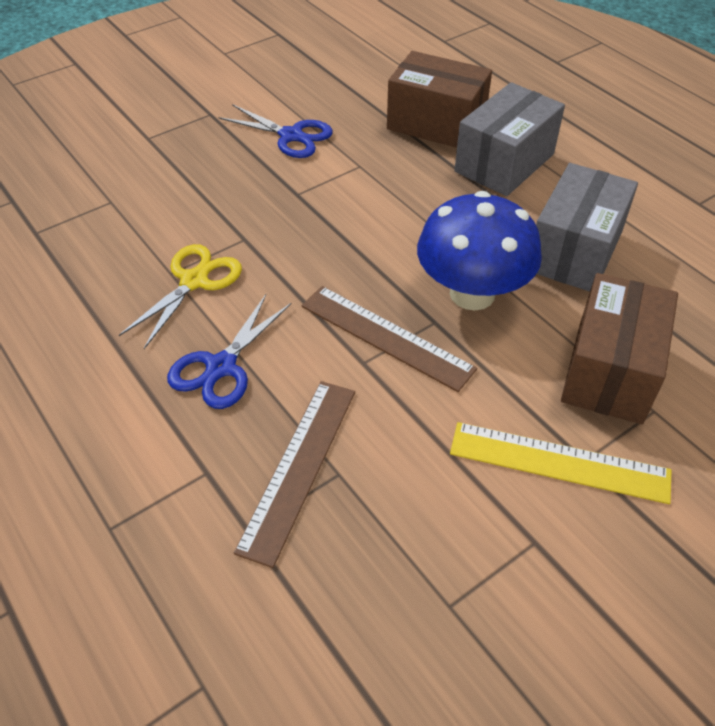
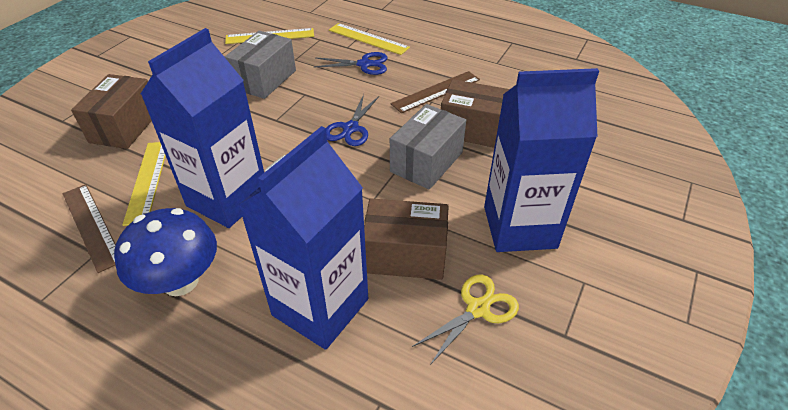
blue carton: 0 -> 3
brown box: 2 -> 3
yellow ruler: 1 -> 3

